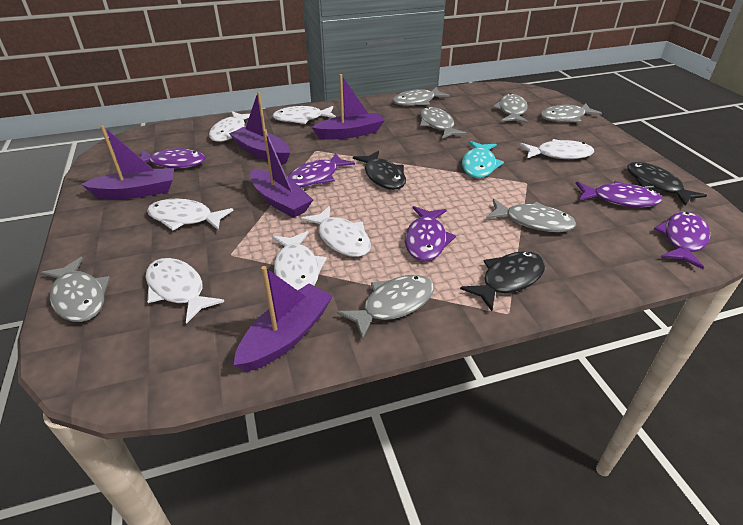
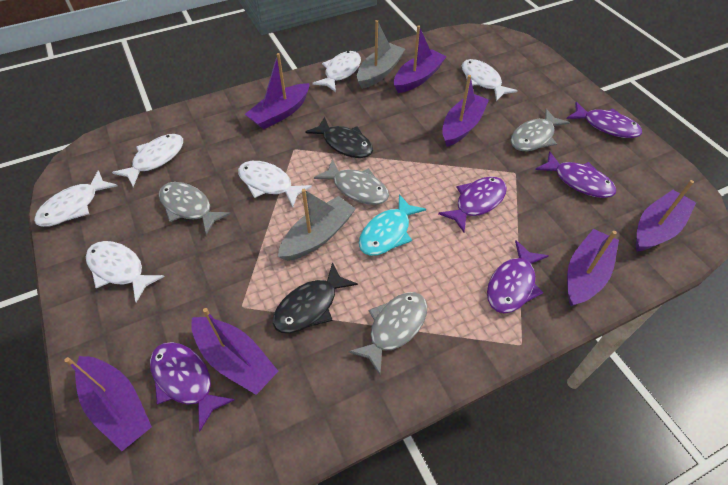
black fish: 3 -> 2
grey boat: 0 -> 2
grey fish: 7 -> 4
purple boat: 5 -> 7
white fish: 7 -> 6

